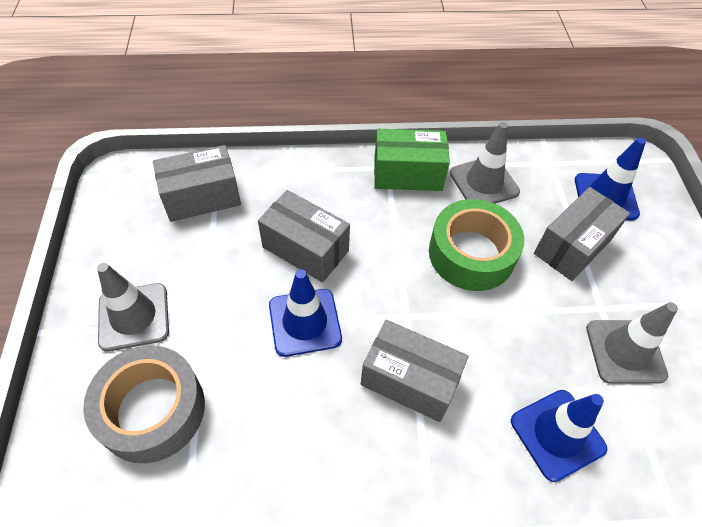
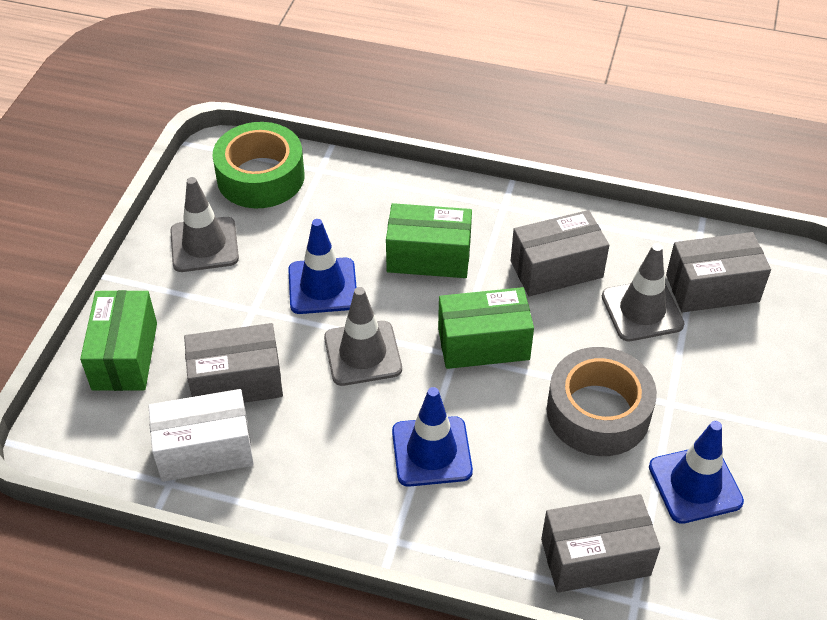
green box: 1 -> 3
white box: 0 -> 1

